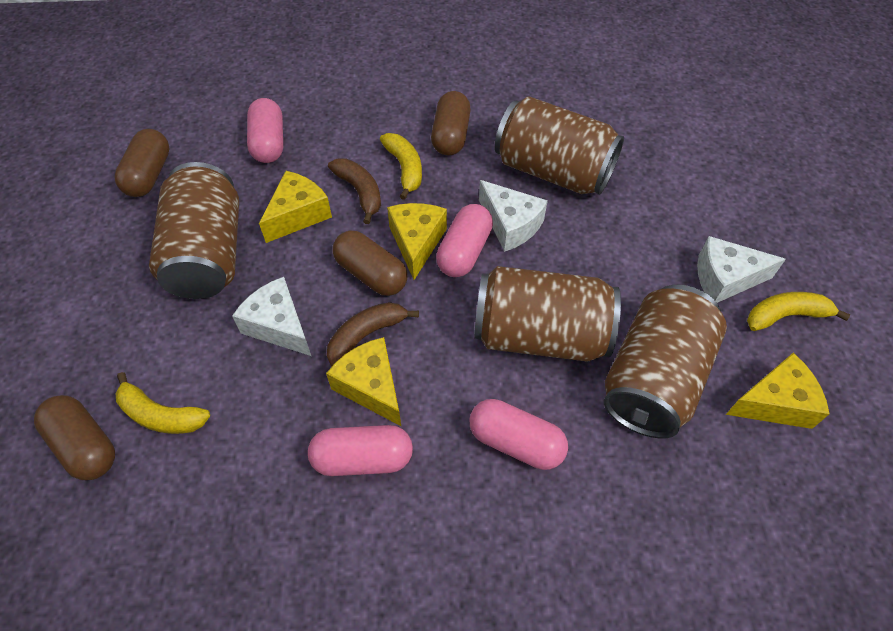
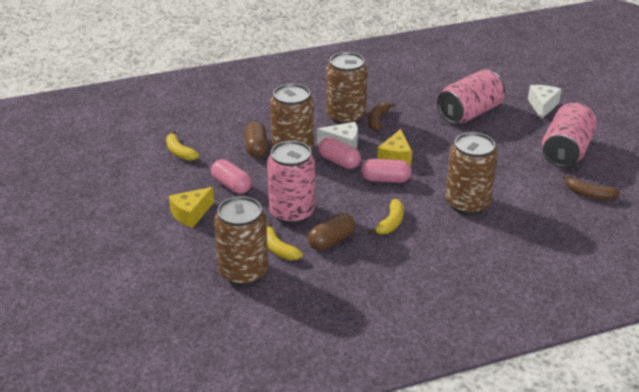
brown capsule: 4 -> 2
pink can: 0 -> 3
pink capsule: 4 -> 3
white cheese: 3 -> 2
yellow cheese: 4 -> 2

